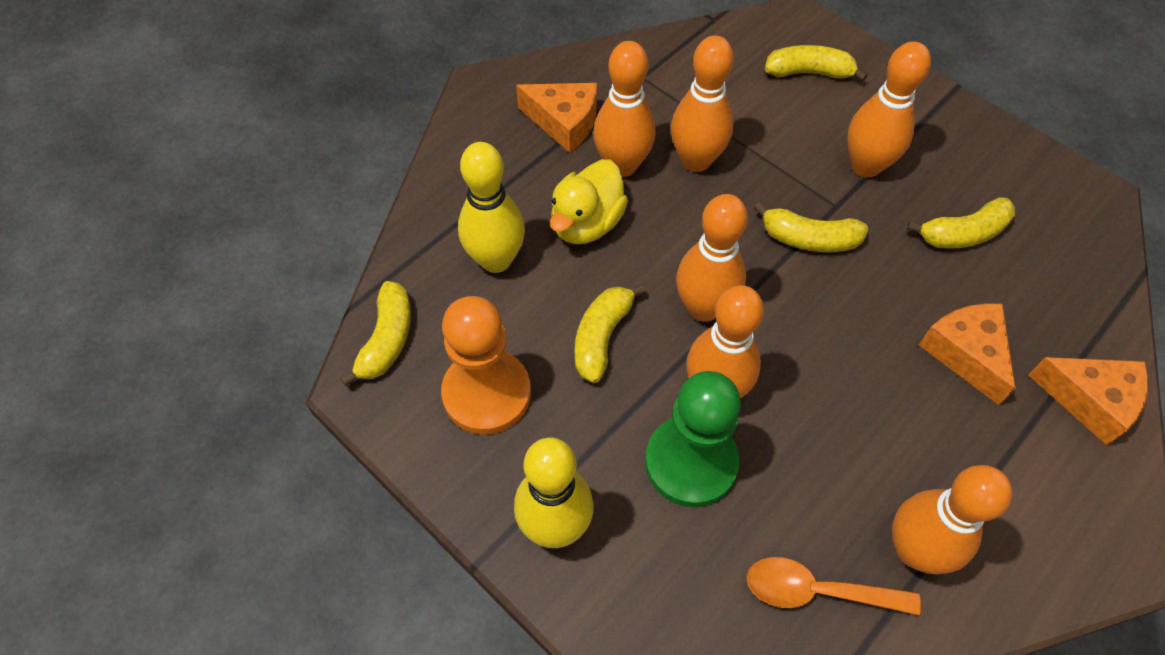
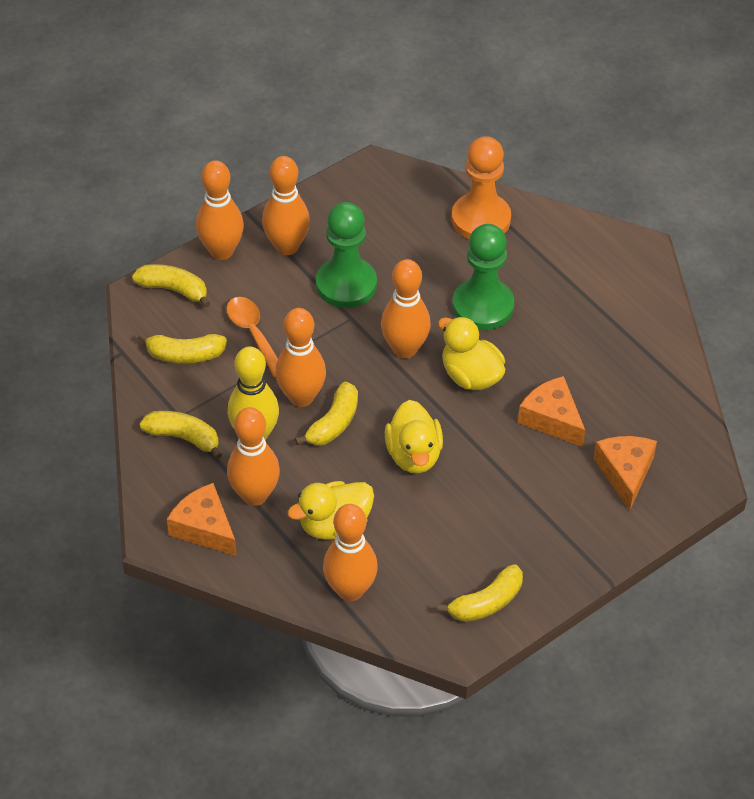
green pawn: 1 -> 2
yellow bowling pin: 2 -> 1
yellow duck: 1 -> 3

